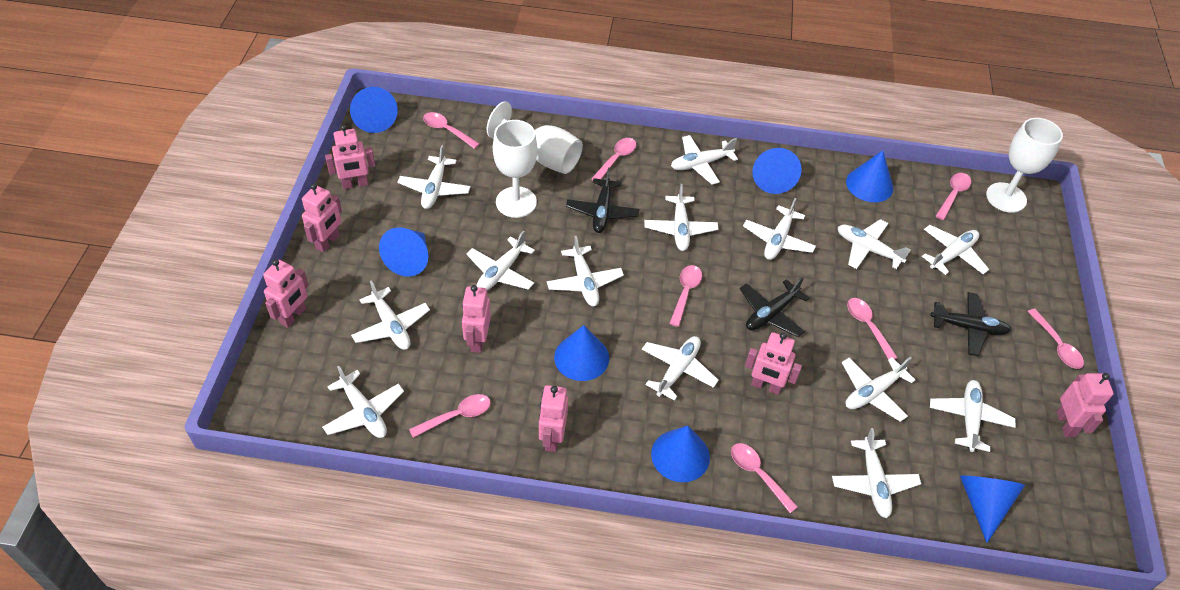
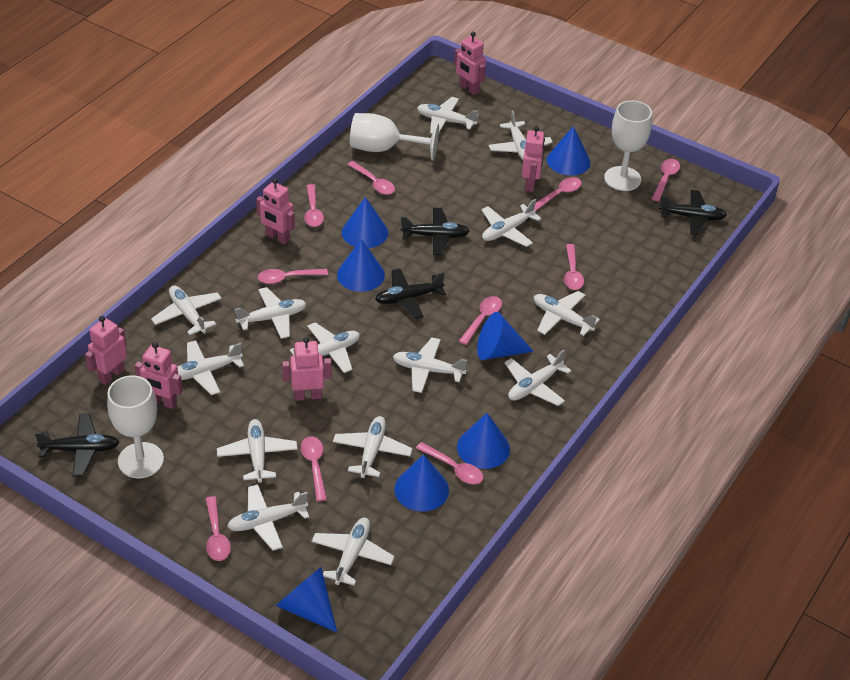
black plane: 3 -> 4
pink robot: 7 -> 6
pink spoon: 8 -> 10

